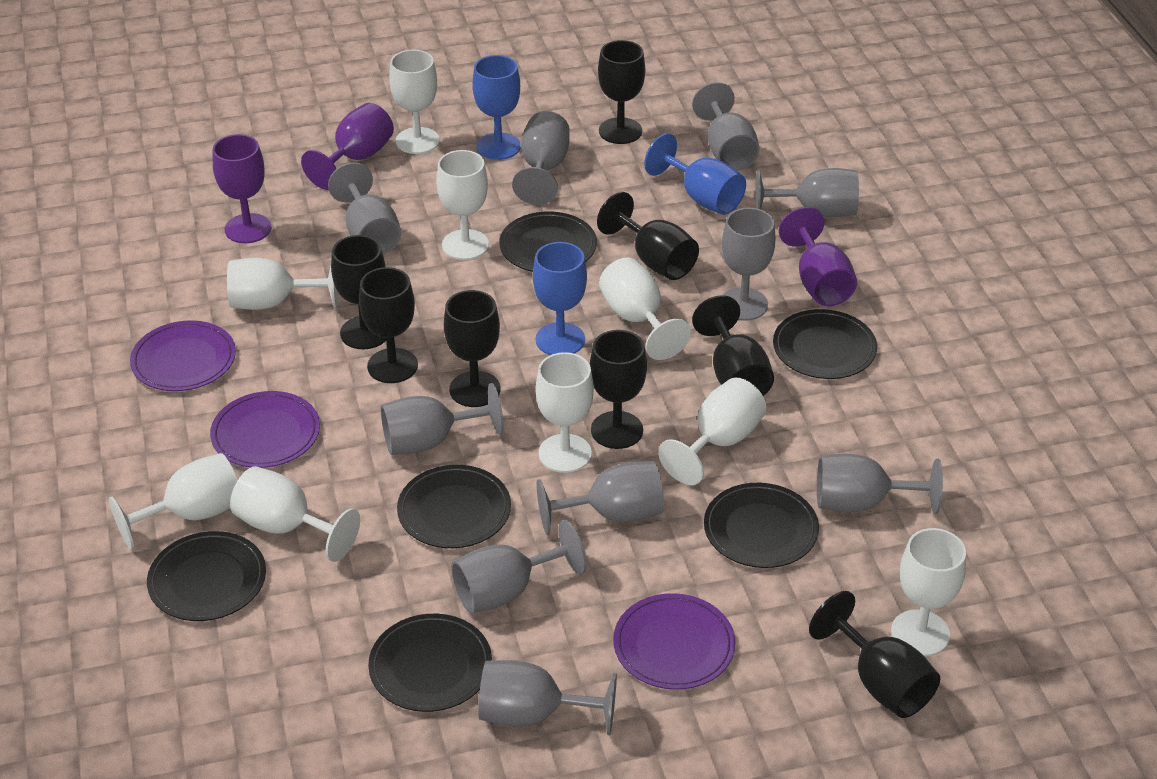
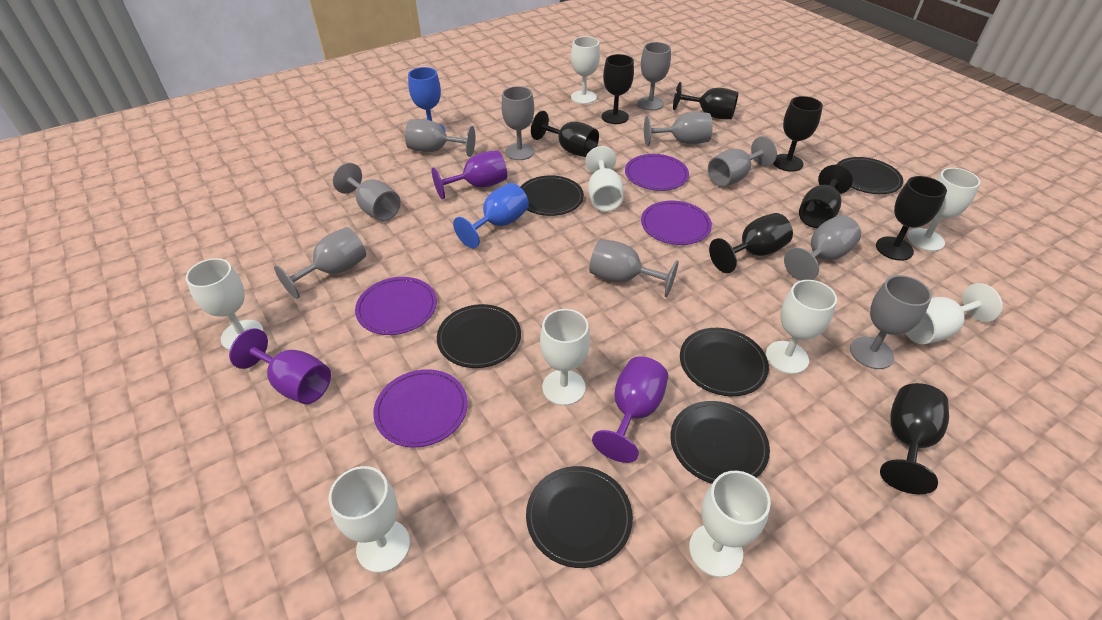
blue goblet: 3 -> 2
purple plate: 3 -> 4

